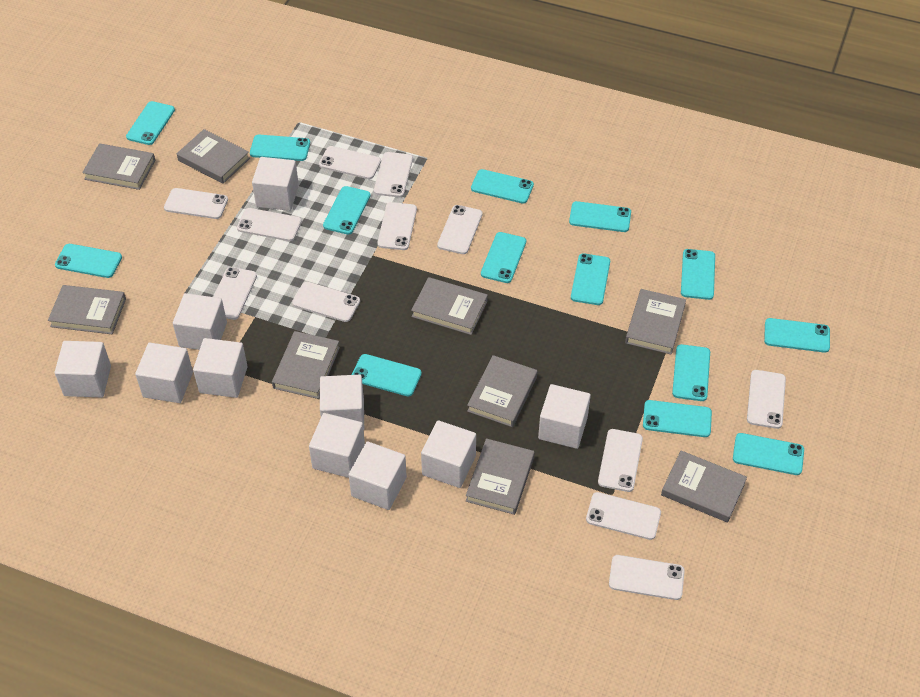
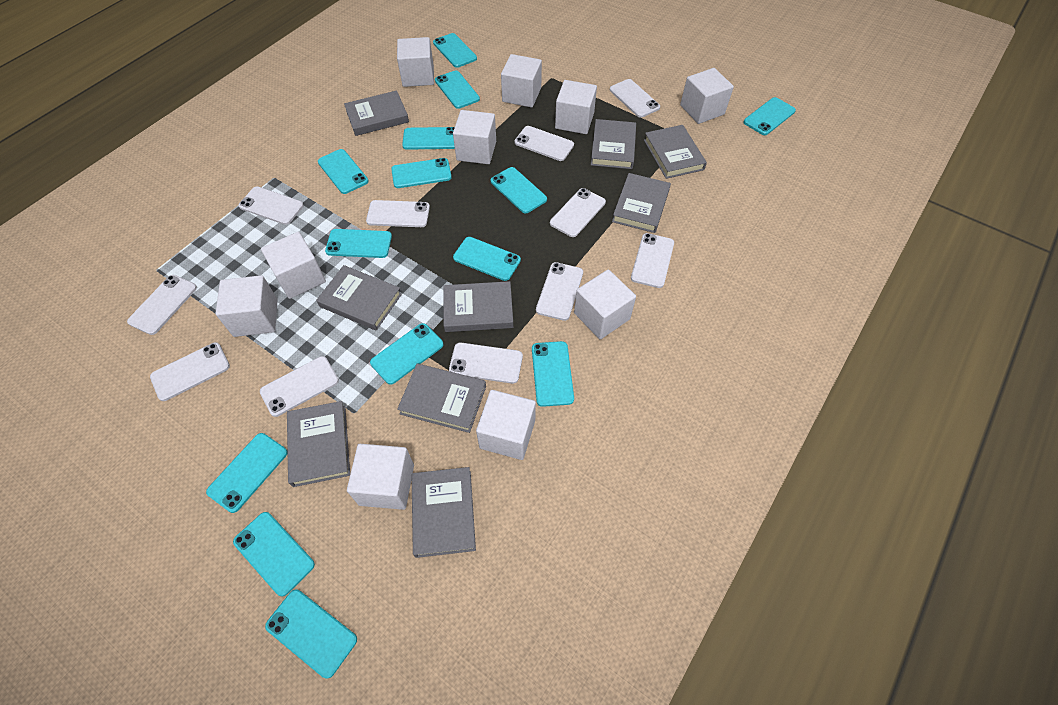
white phone: 12 -> 11

